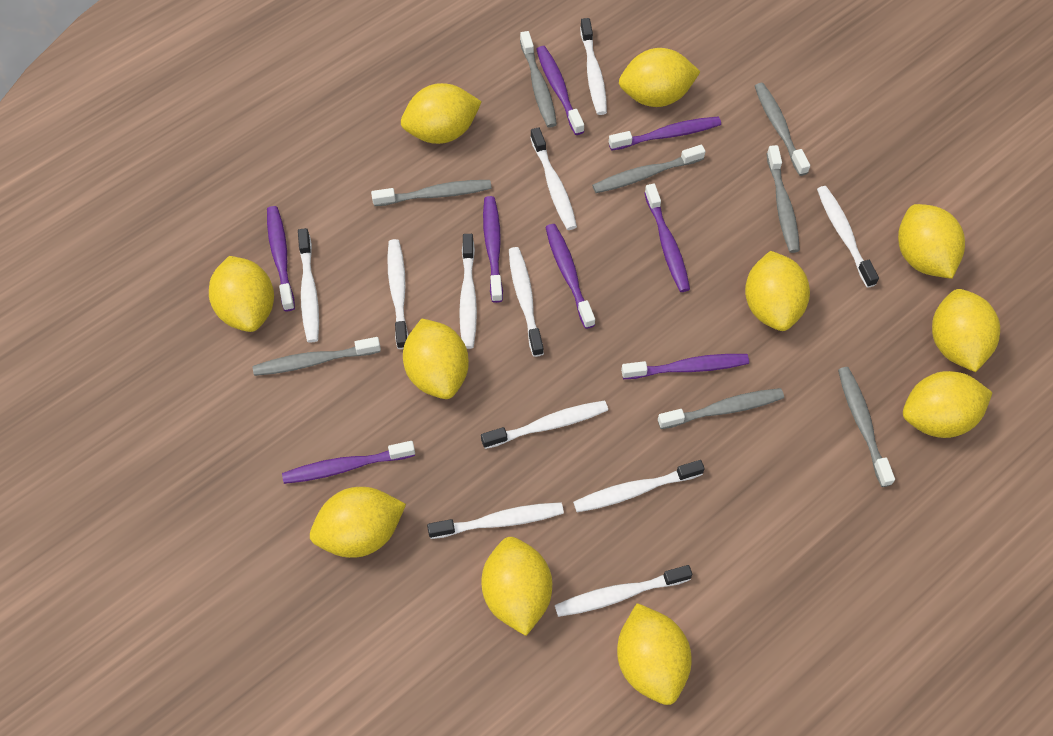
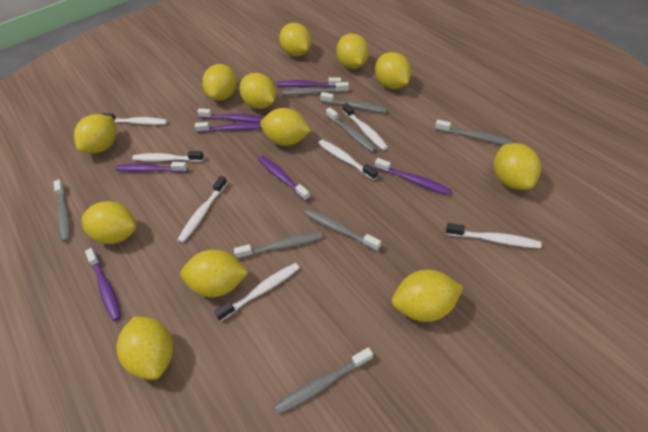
purple toothbrush: 8 -> 7
white toothbrush: 11 -> 7
yellow lemon: 11 -> 12

